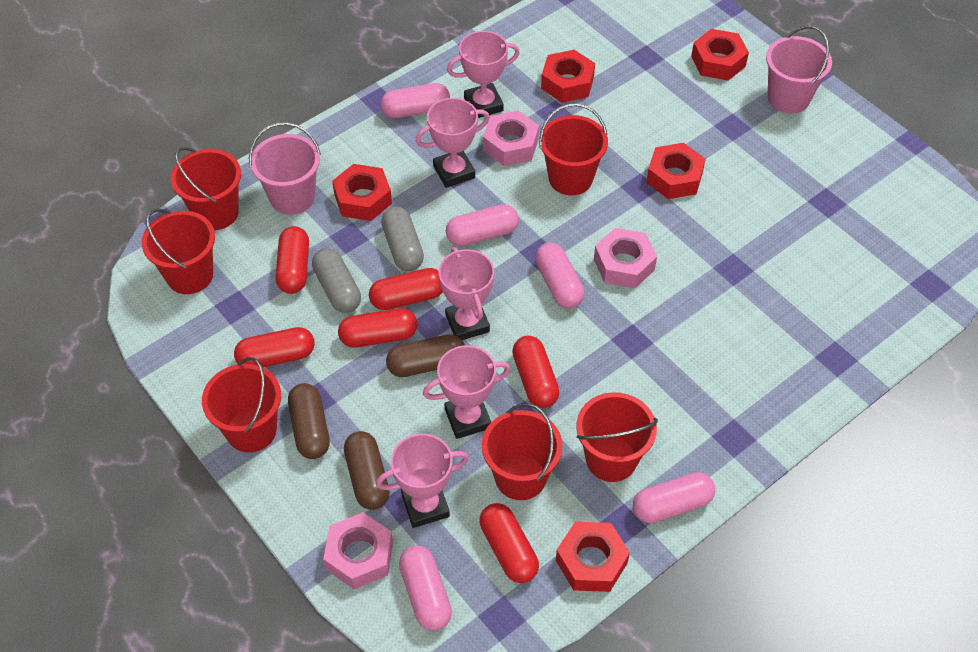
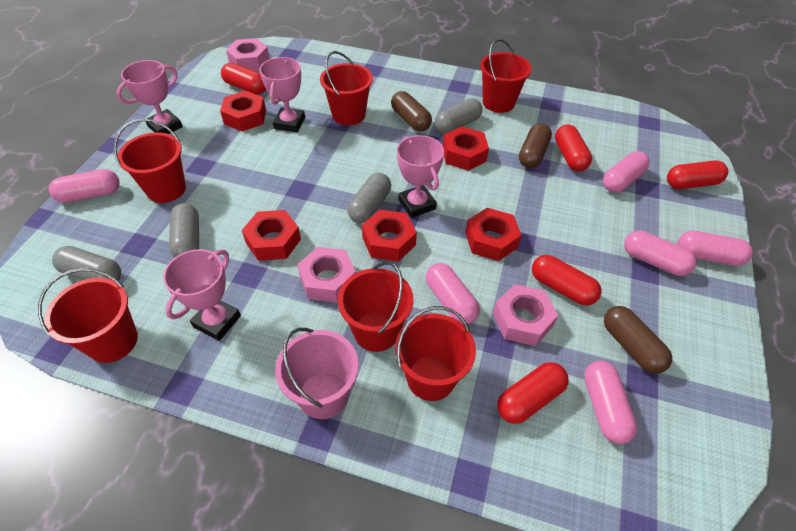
grey capsule: 2 -> 4
pink bucket: 2 -> 1
pink capsule: 5 -> 6
pink trophy: 5 -> 4
red capsule: 6 -> 5

